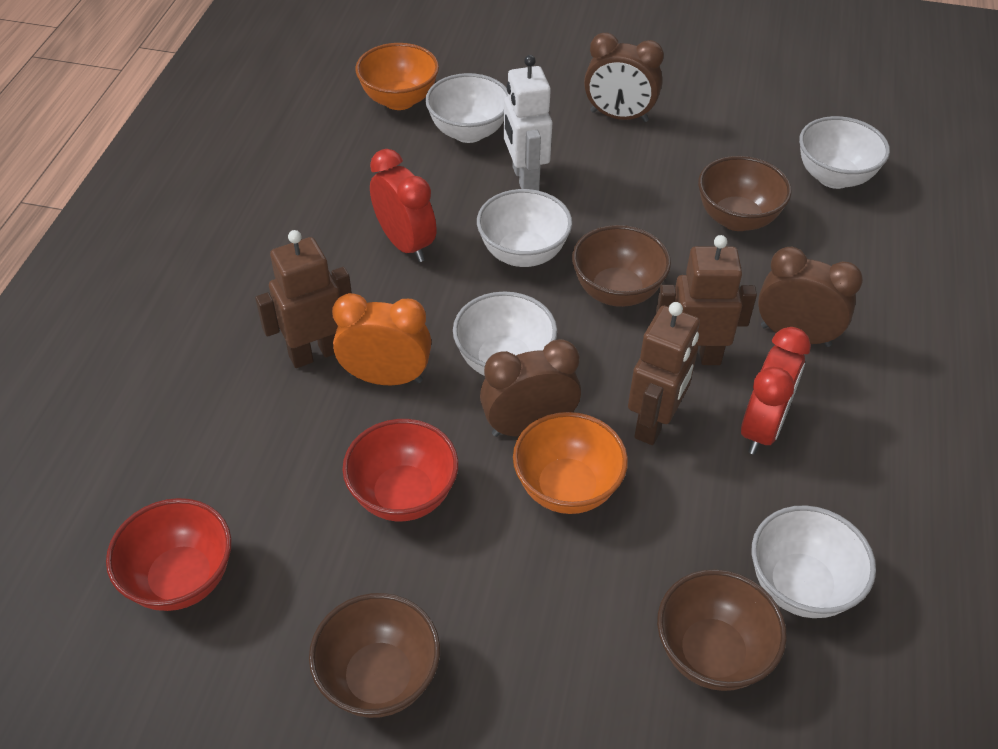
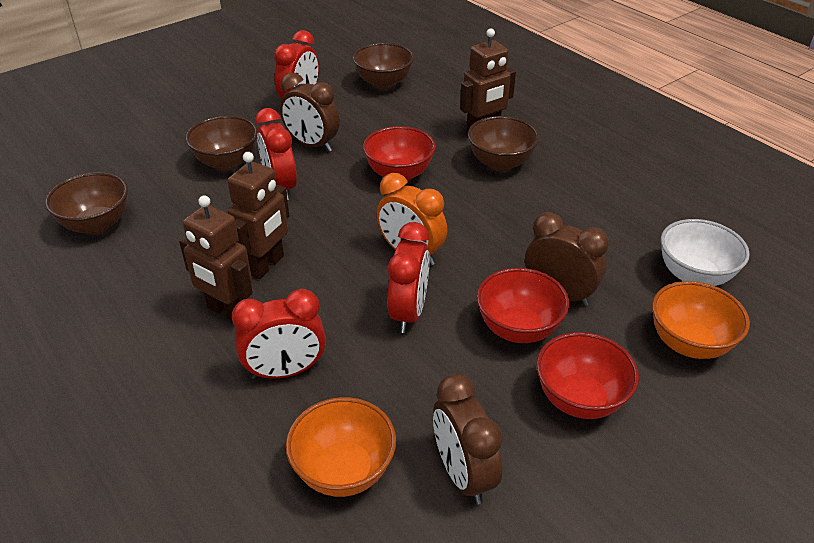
red bowl: 2 -> 3
red clock: 2 -> 4
white bowl: 5 -> 1
white robot: 1 -> 0

